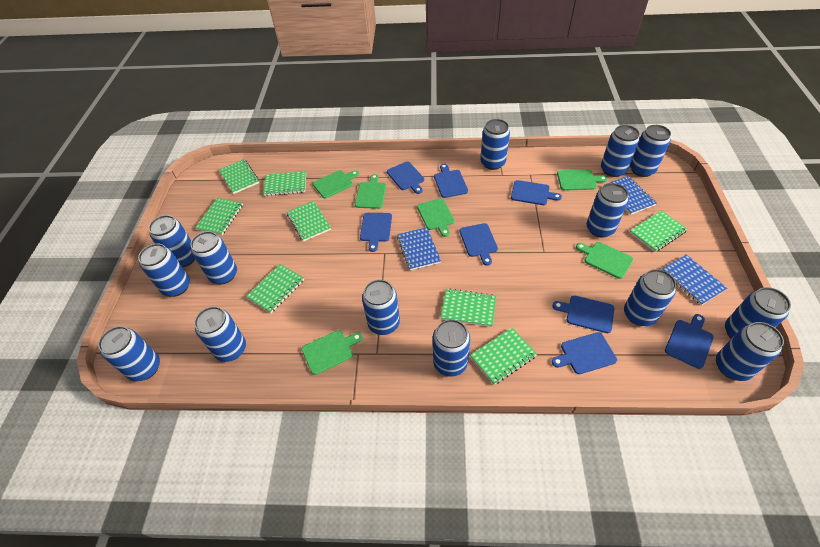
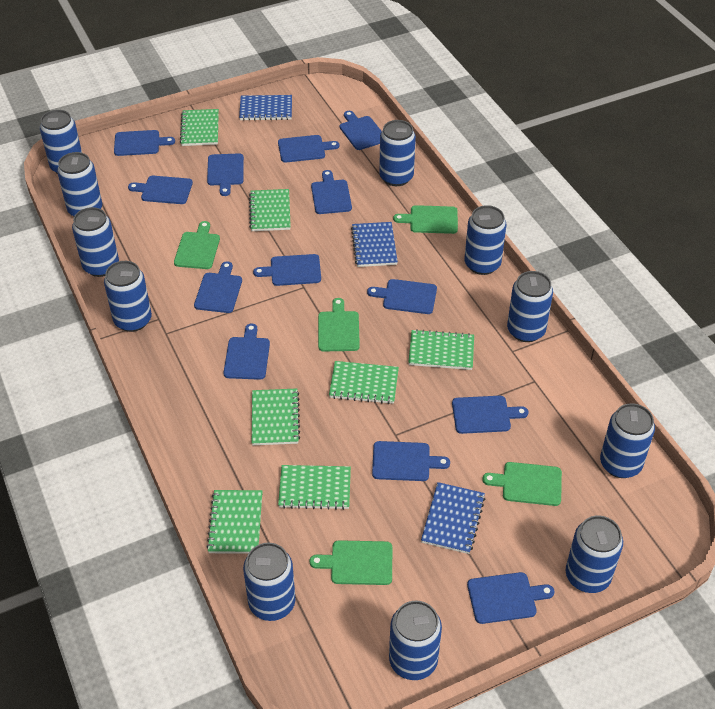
blue can: 14 -> 11
blue cutting board: 8 -> 13
green cutting board: 6 -> 5
green notebook: 8 -> 7

